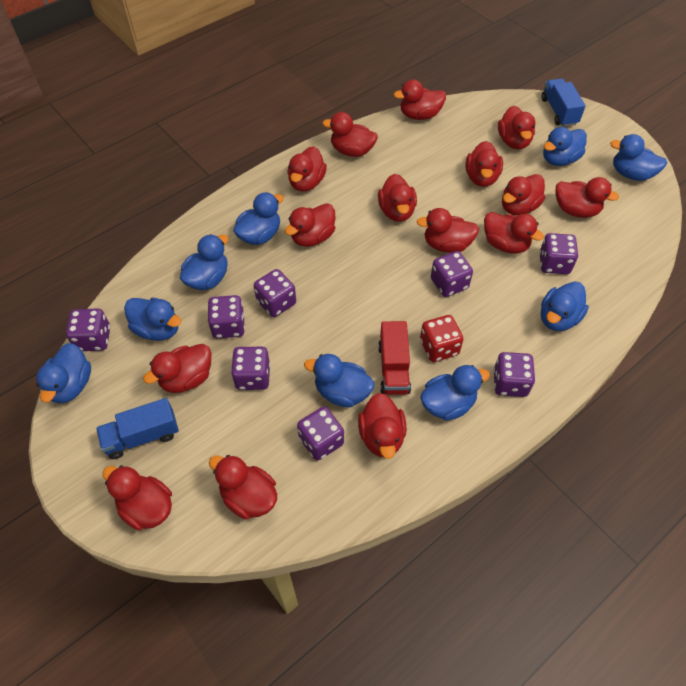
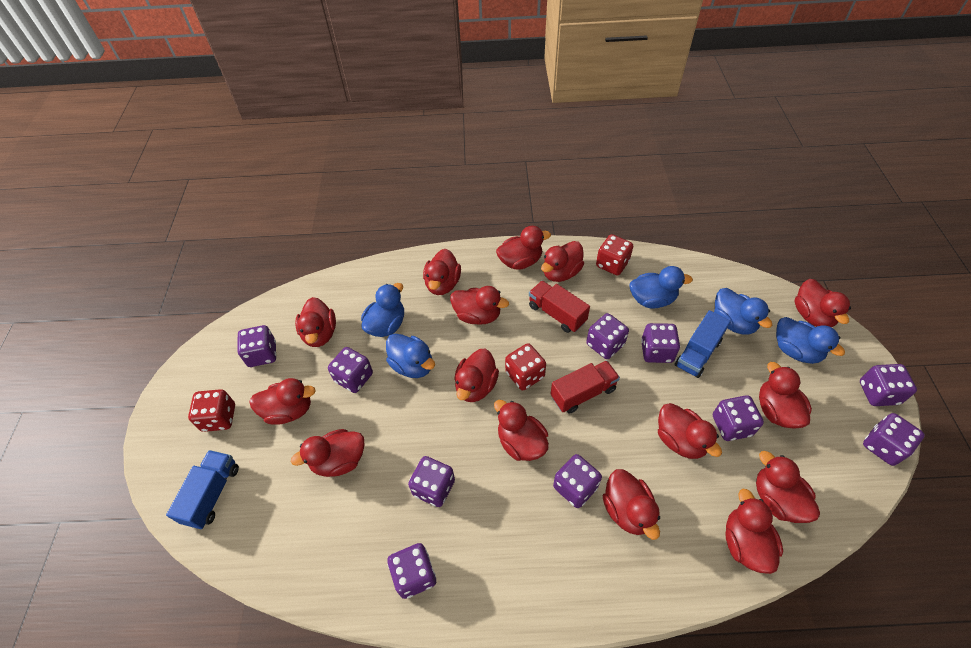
blue duck: 9 -> 5
purple dice: 8 -> 10
red dice: 1 -> 3
red truck: 1 -> 2

